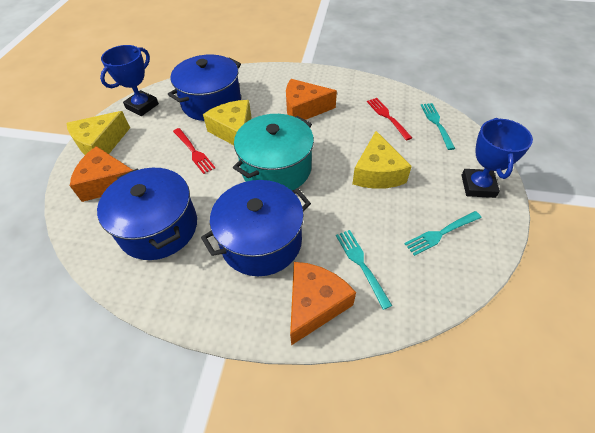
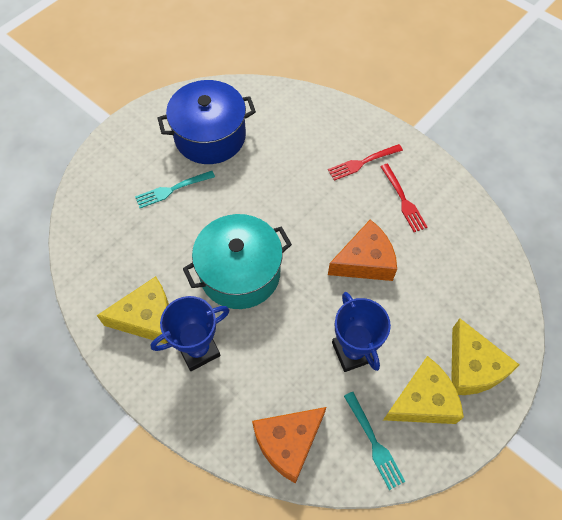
blue pot: 3 -> 1
orange cheese: 3 -> 2
turquoise fork: 3 -> 2

